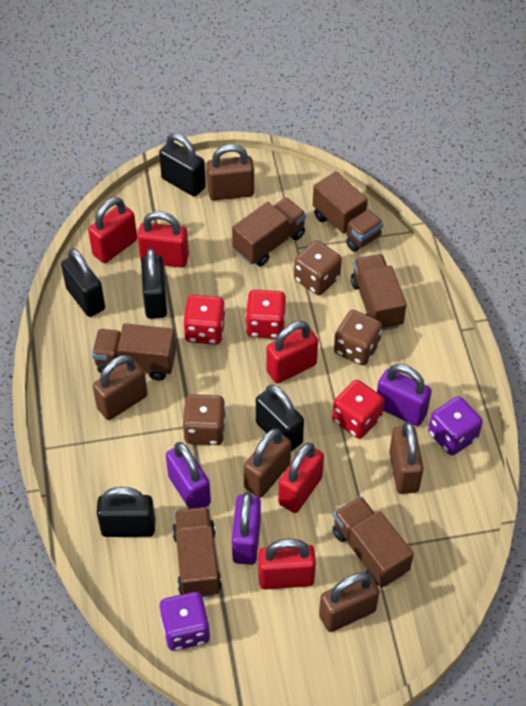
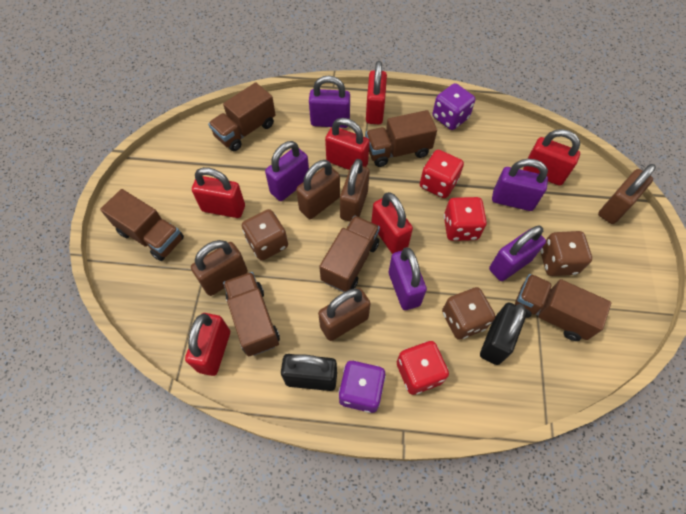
black padlock: 5 -> 2
purple padlock: 3 -> 5
red padlock: 5 -> 6

